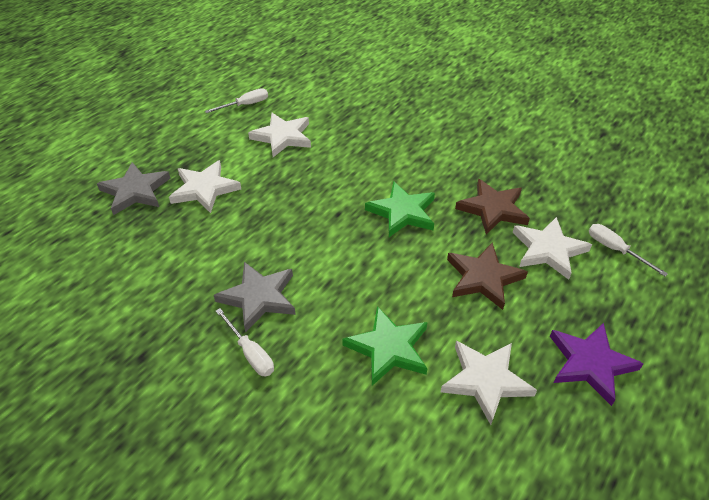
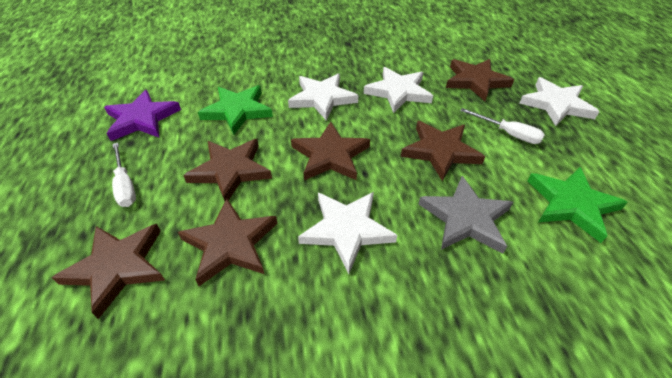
brown star: 2 -> 6
grey star: 2 -> 1
white screwdriver: 3 -> 2

